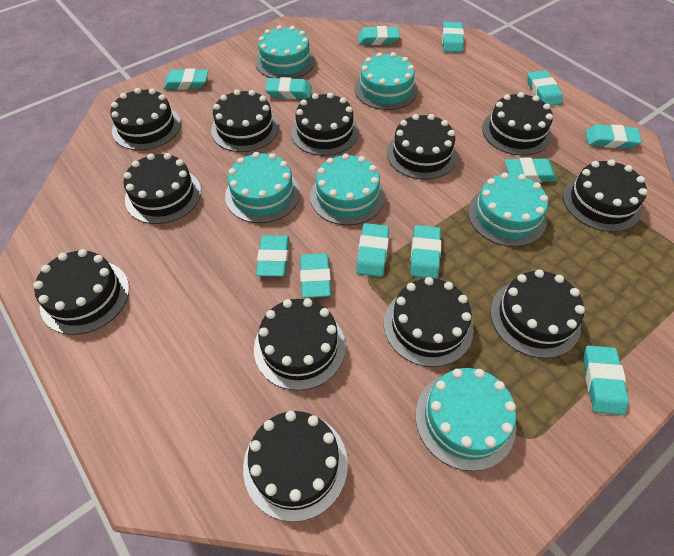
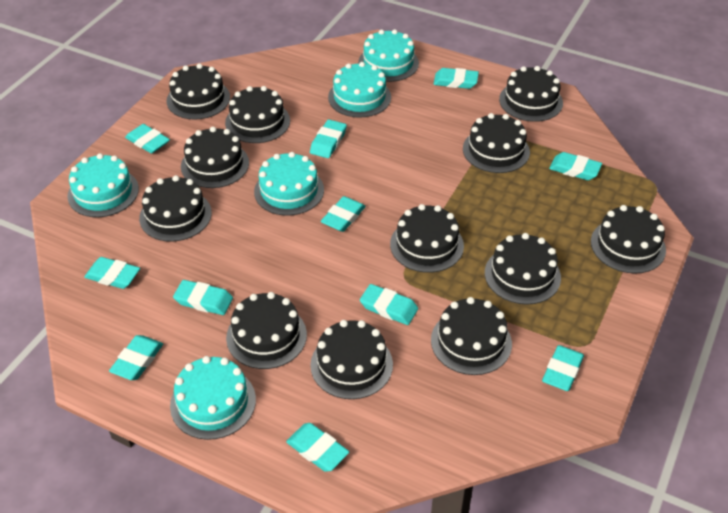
turquoise cake: 6 -> 5
turquoise eraser: 12 -> 11

